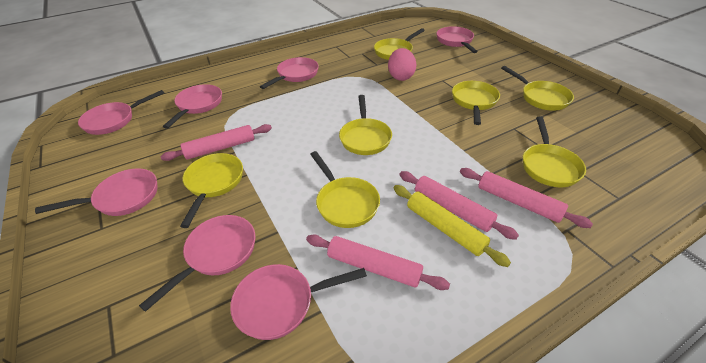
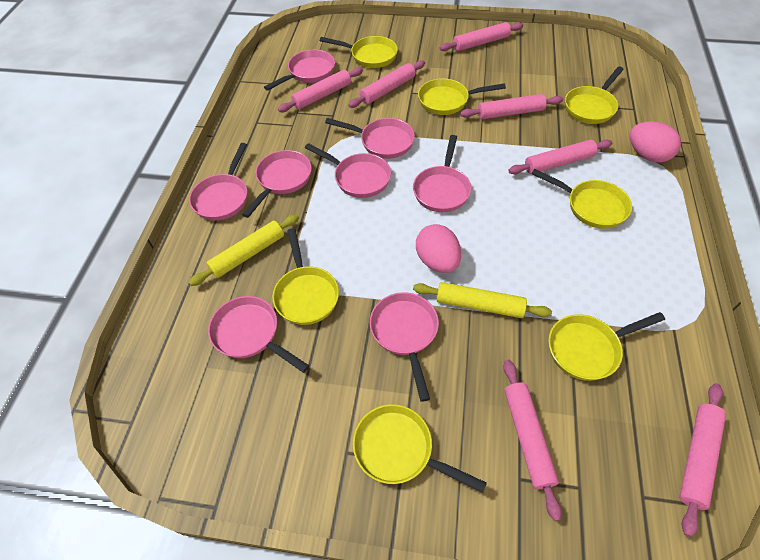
pink egg: 1 -> 2
pink pan: 7 -> 8
pink rolling pin: 4 -> 7
yellow rolling pin: 1 -> 2

